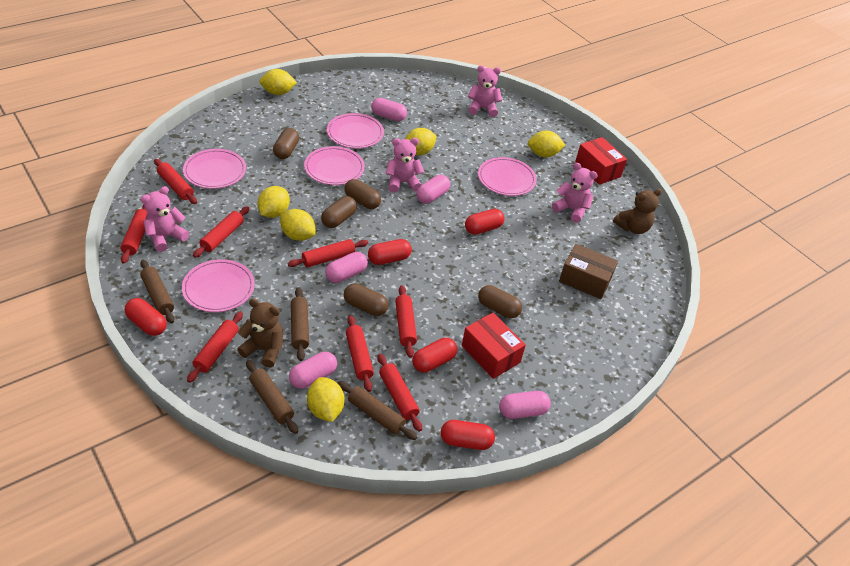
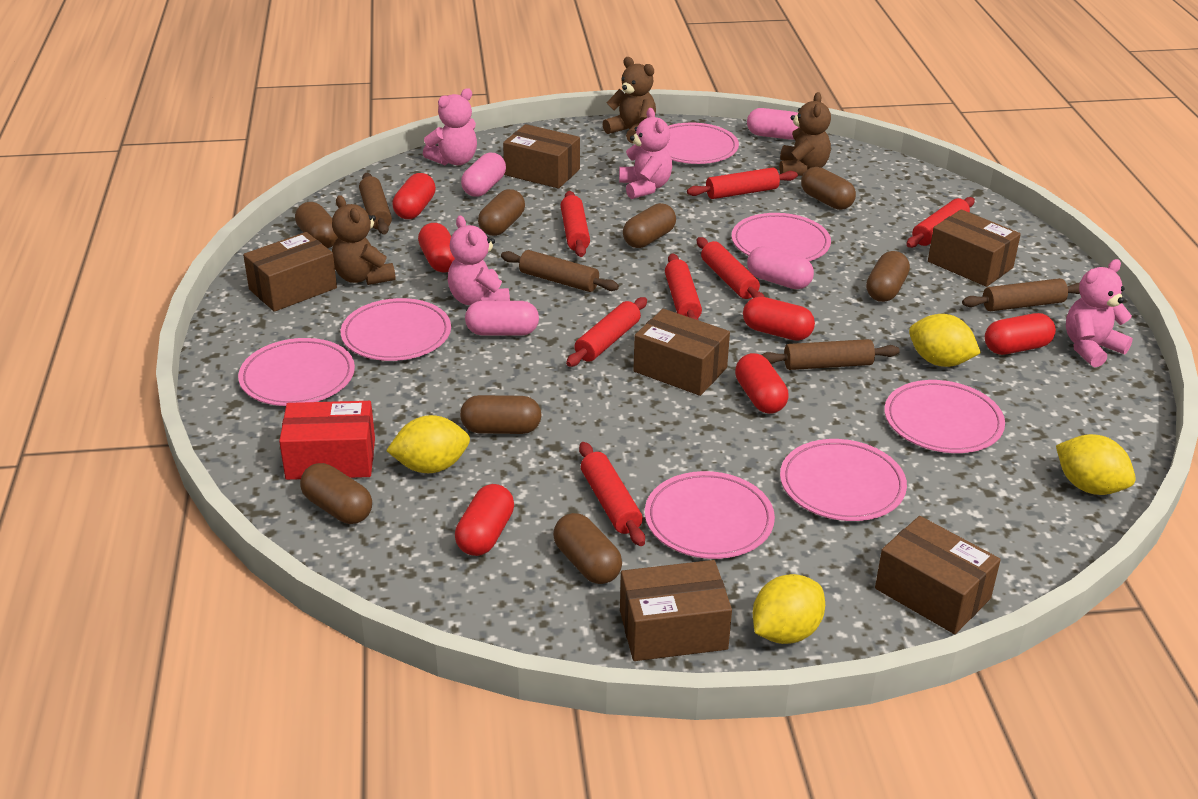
brown box: 1 -> 6
brown capsule: 5 -> 8
brown teddy bear: 2 -> 3
pink capsule: 5 -> 4
pink plate: 5 -> 7
red box: 2 -> 1
red capsule: 5 -> 6
red rolling pin: 8 -> 7
yellow lemon: 6 -> 4

